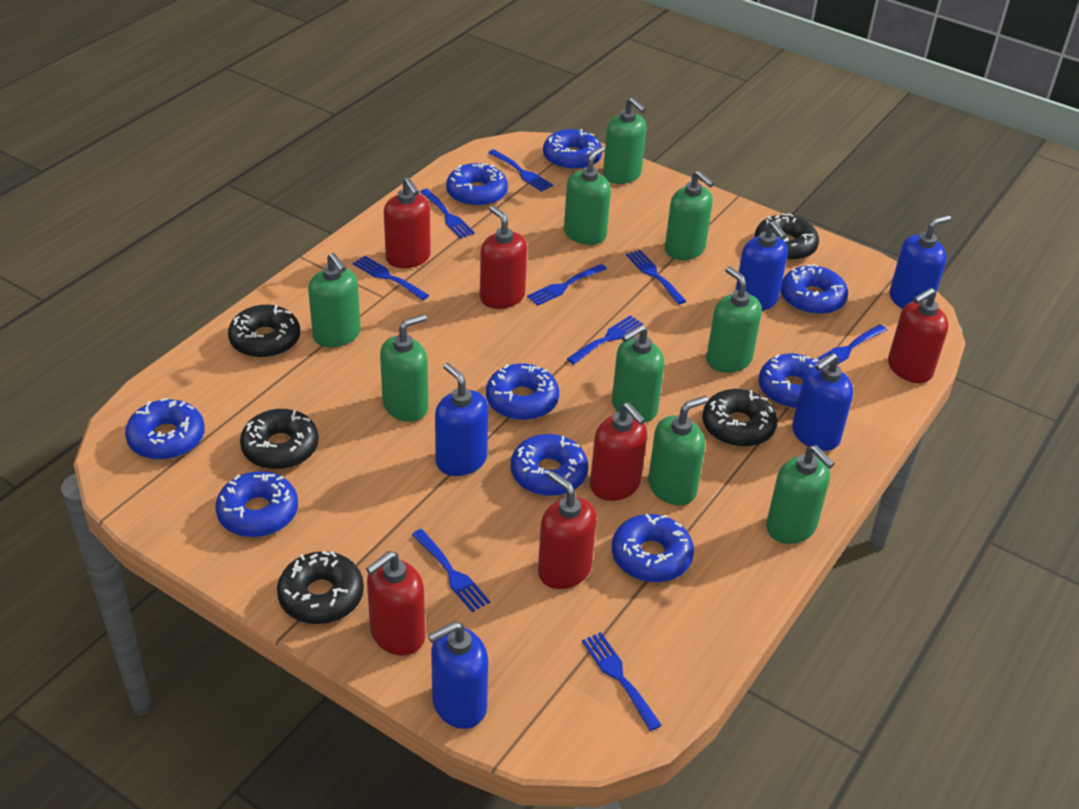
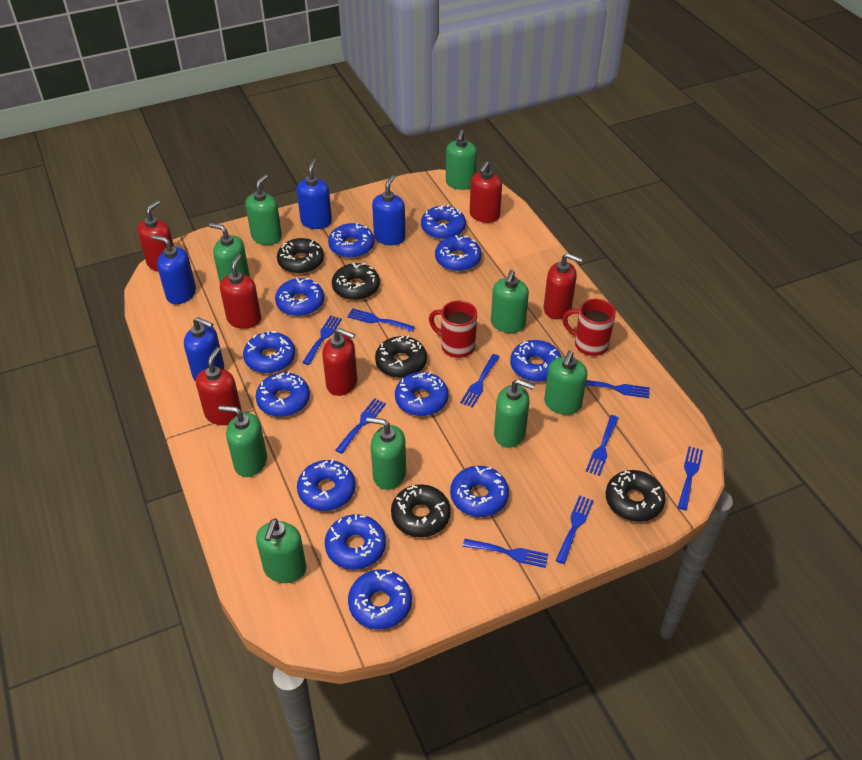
blue donut: 9 -> 12
blue soap dispenser: 5 -> 4
red mug: 0 -> 2

